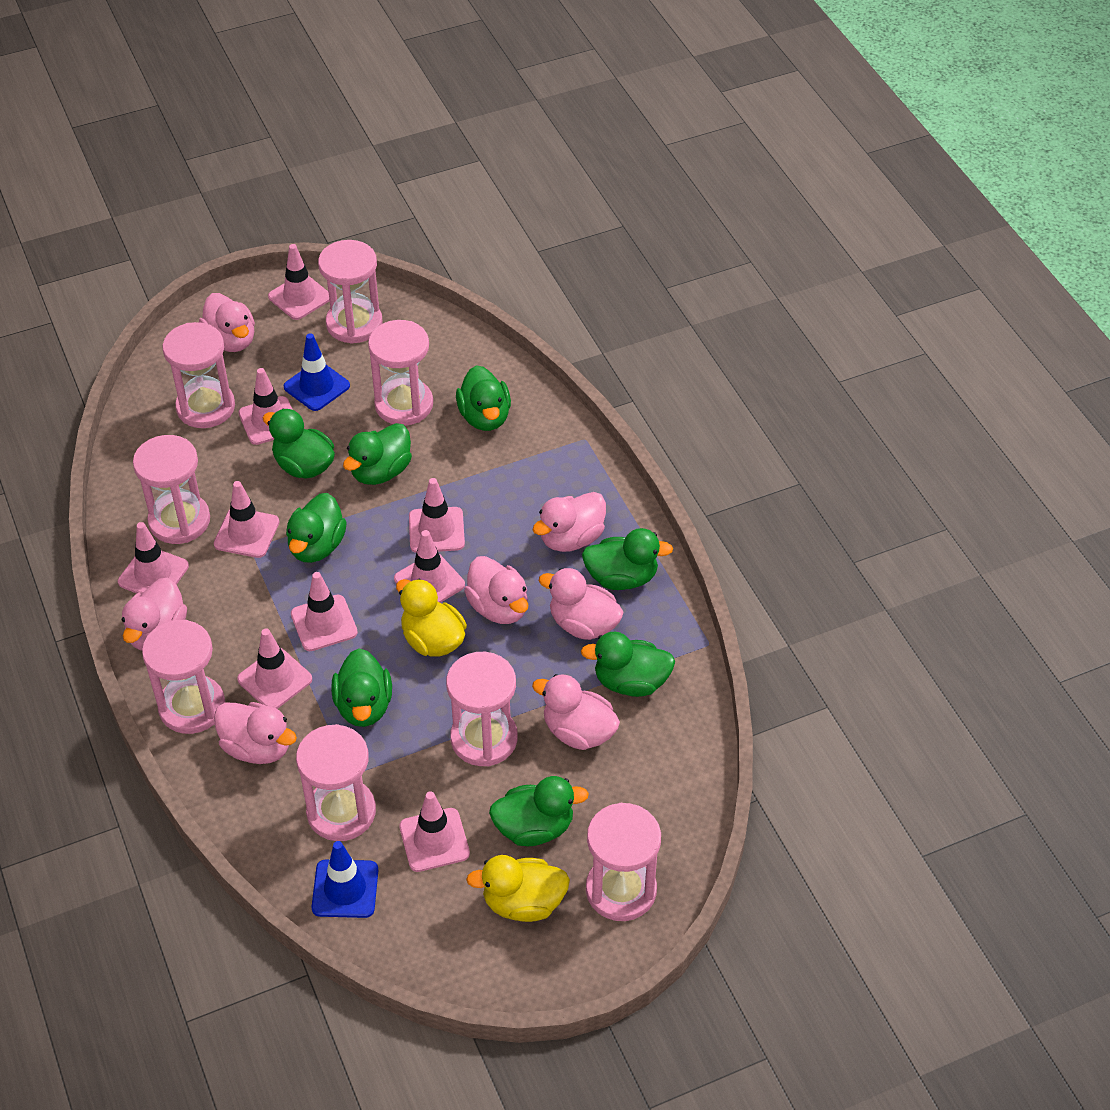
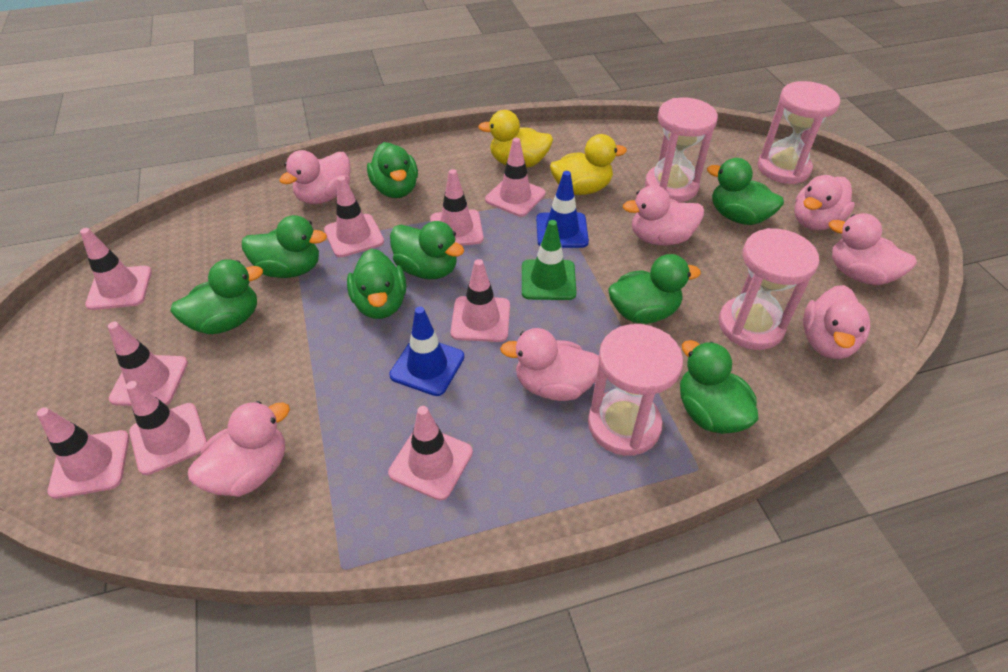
green traffic cone: 0 -> 1
pink hourglass: 8 -> 4

